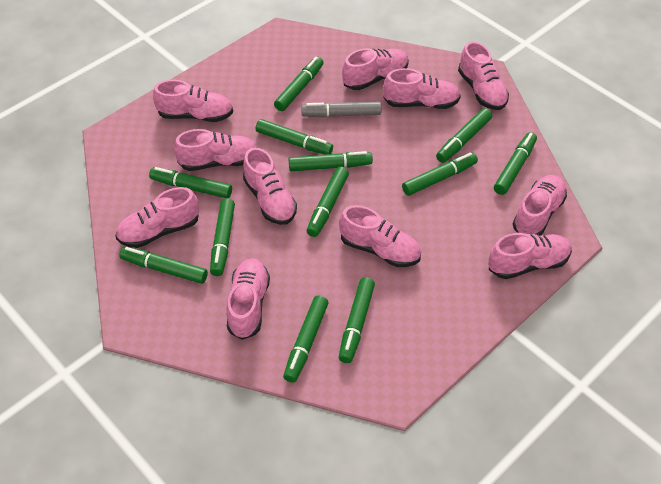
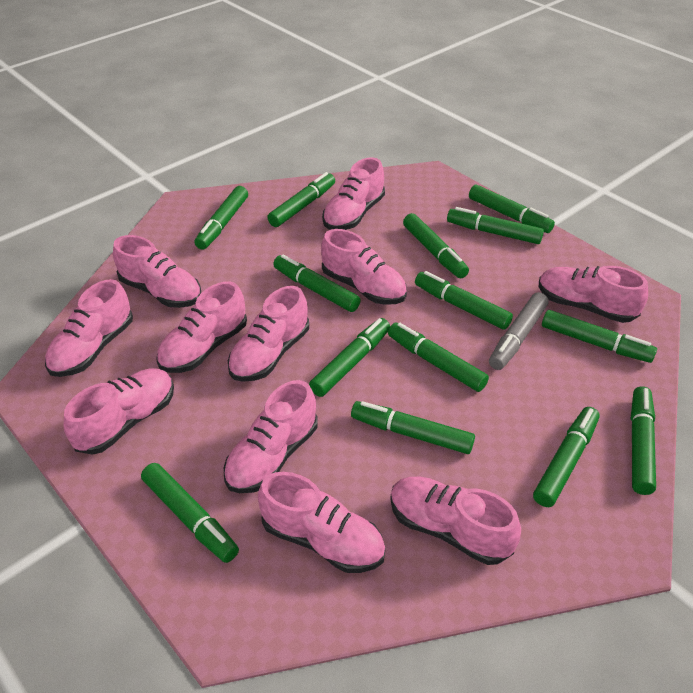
green marker: 12 -> 14

